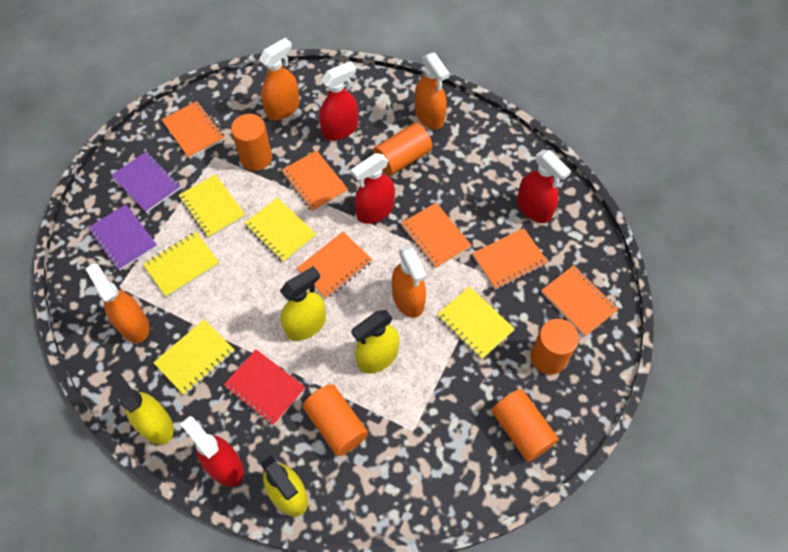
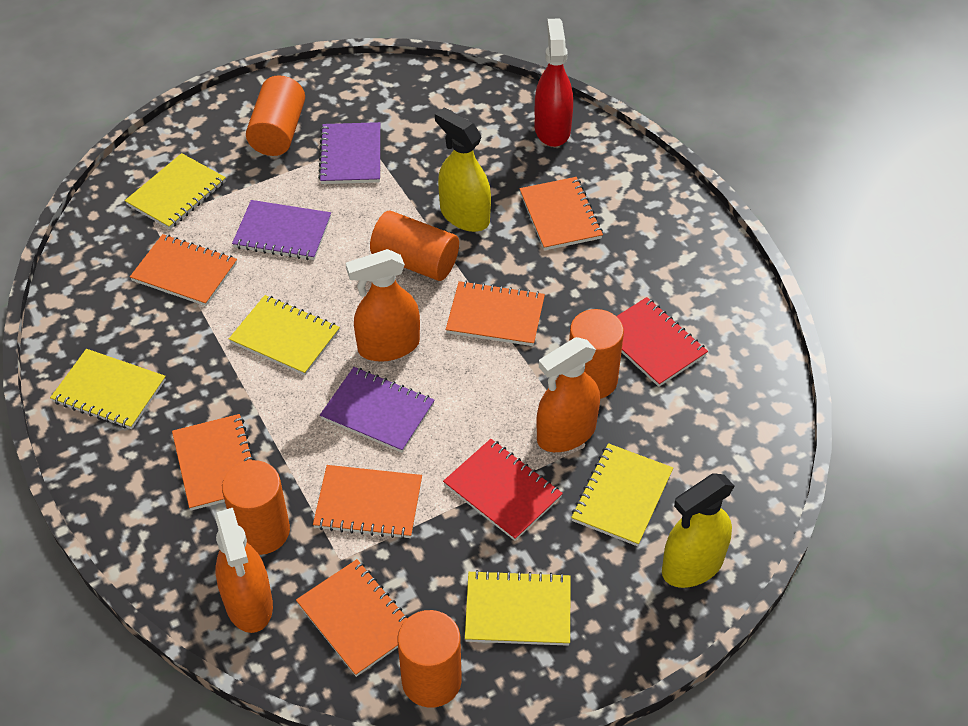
orange spray bottle: 4 -> 3
purple notebook: 2 -> 3
red notebook: 1 -> 2
red spray bottle: 4 -> 1
yellow spray bottle: 4 -> 2

